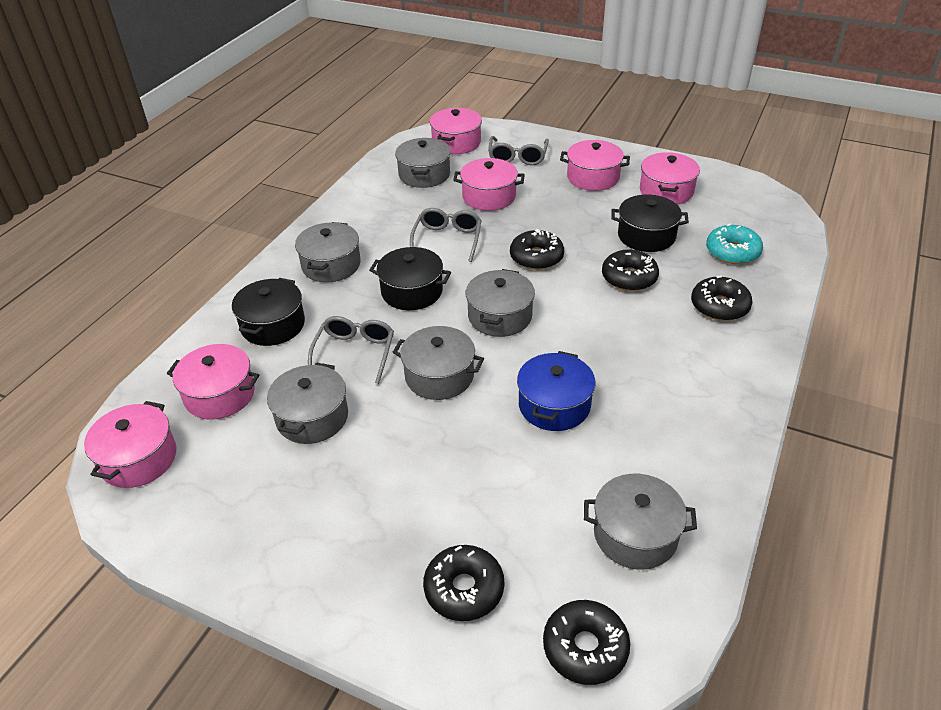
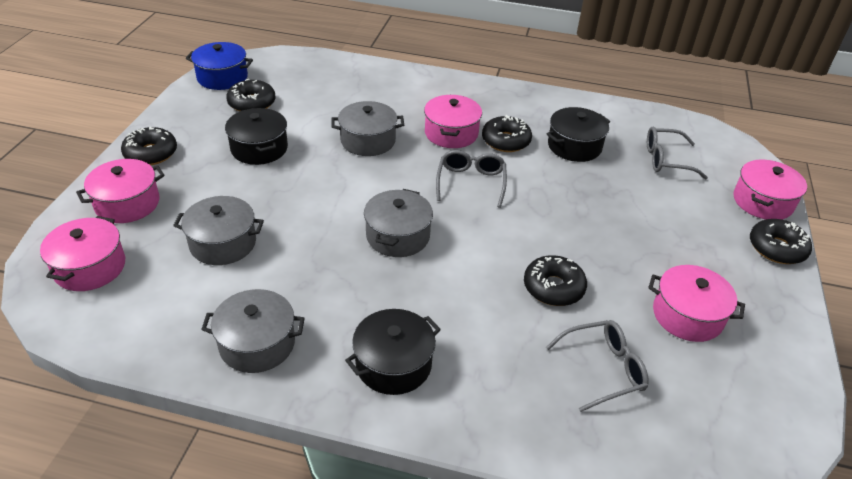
grey pot: 6 -> 4
pink pot: 6 -> 5
turquoise donut: 1 -> 0

